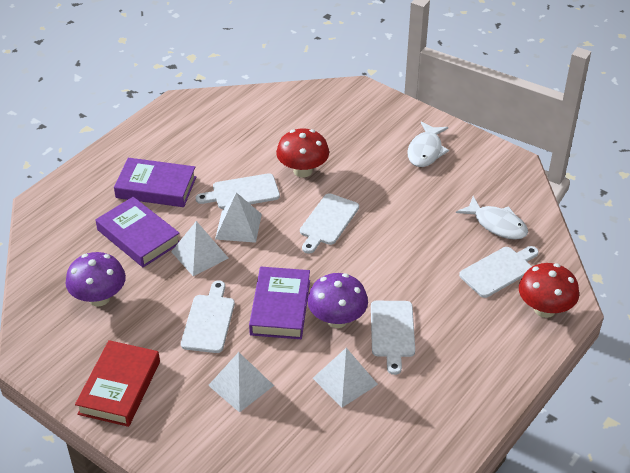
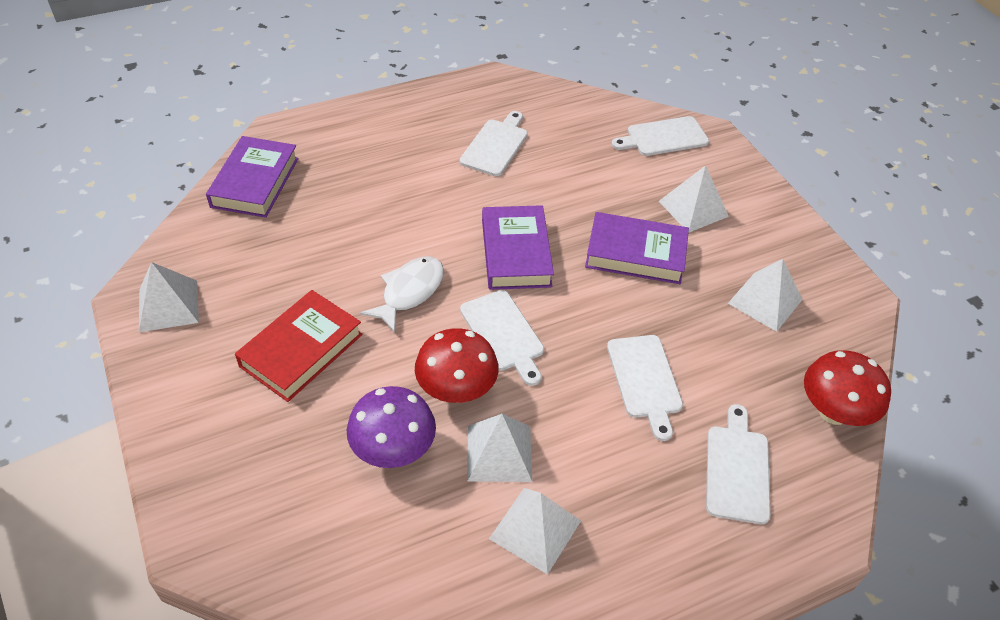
purple mushroom: 2 -> 1
white fish: 2 -> 1
white pyramid: 4 -> 5

